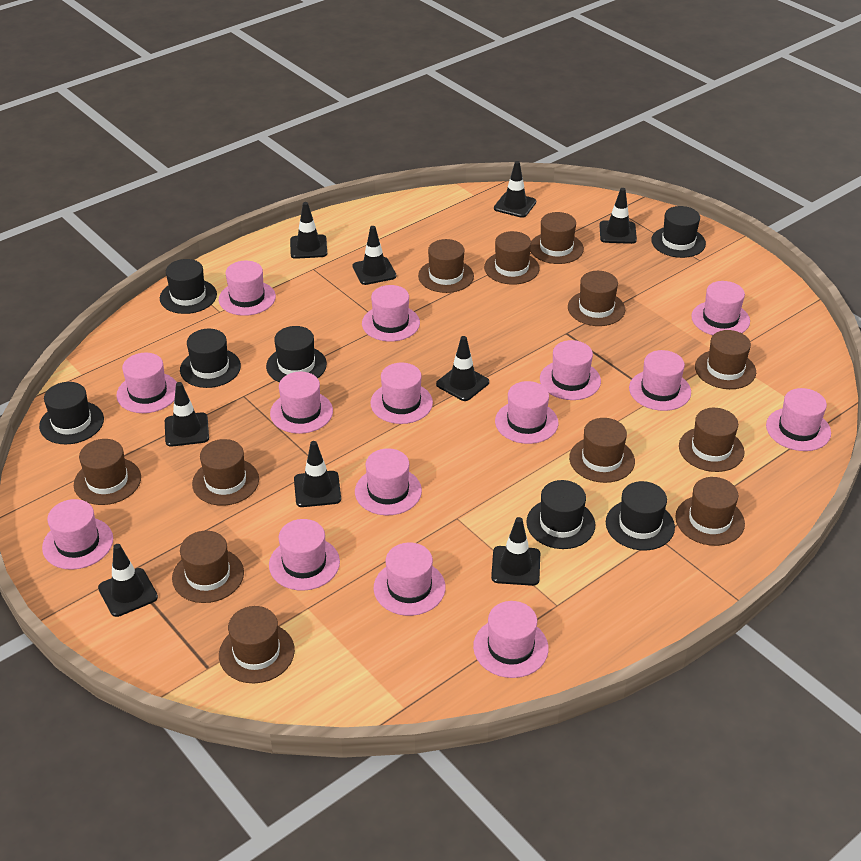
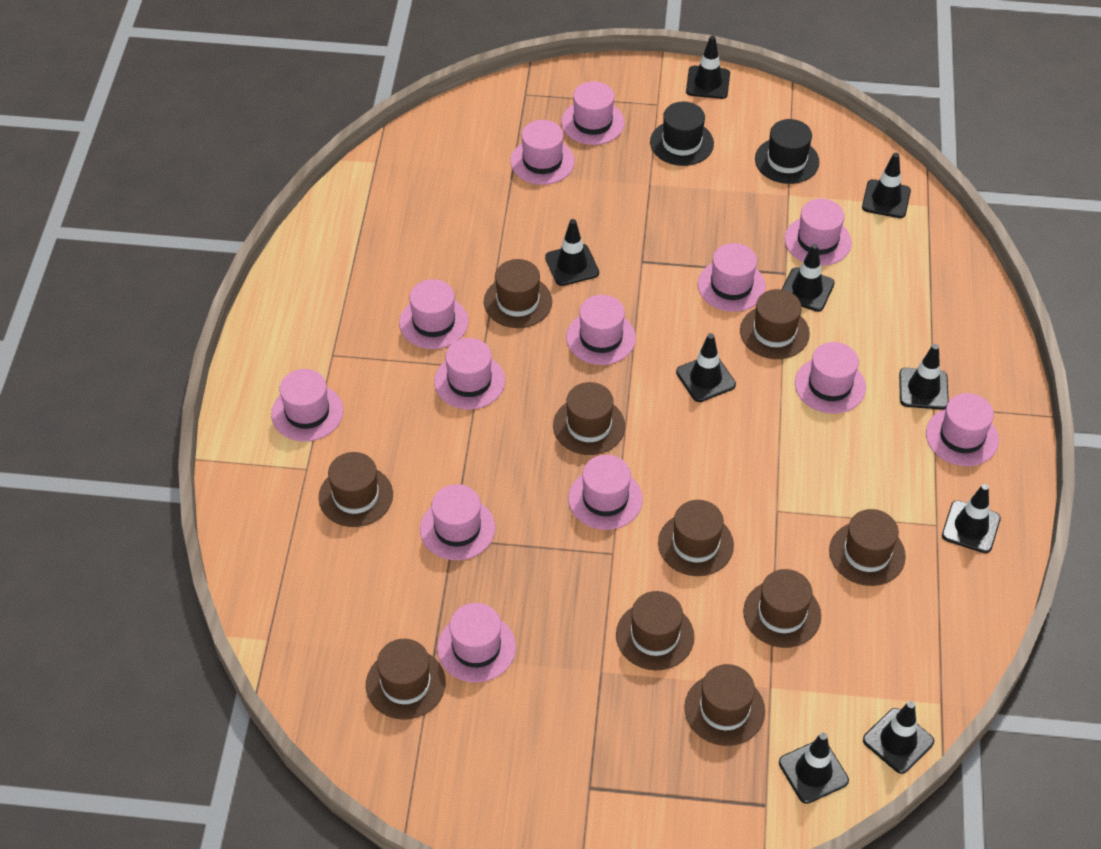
black hat: 7 -> 2
brown hat: 12 -> 10
pink hat: 15 -> 13

